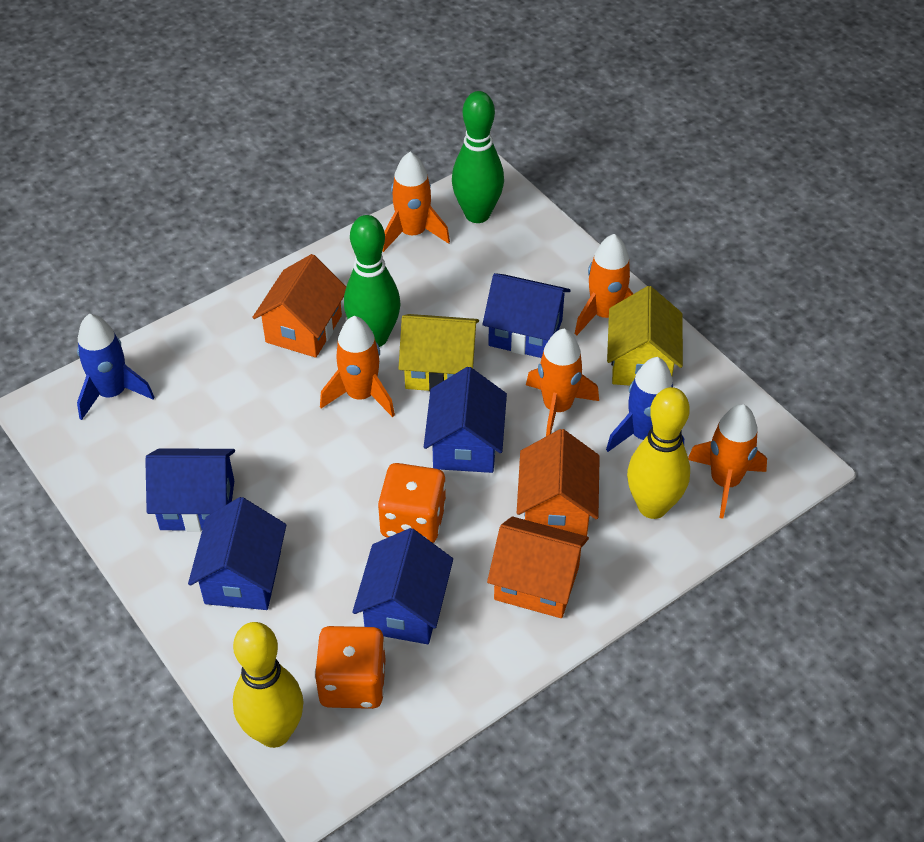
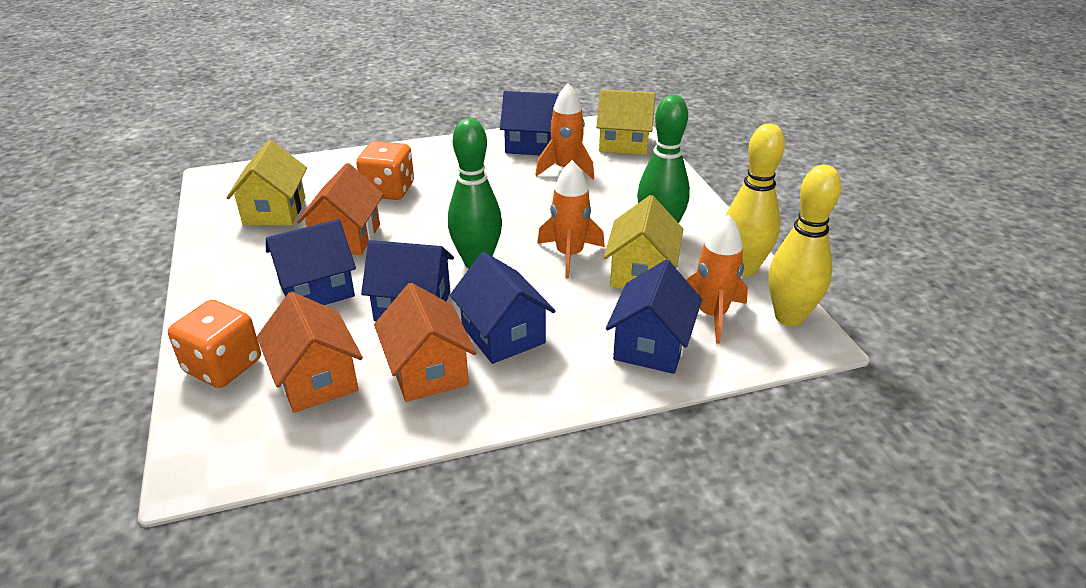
blue rocket: 2 -> 0
orange rocket: 5 -> 3
yellow house: 2 -> 3

